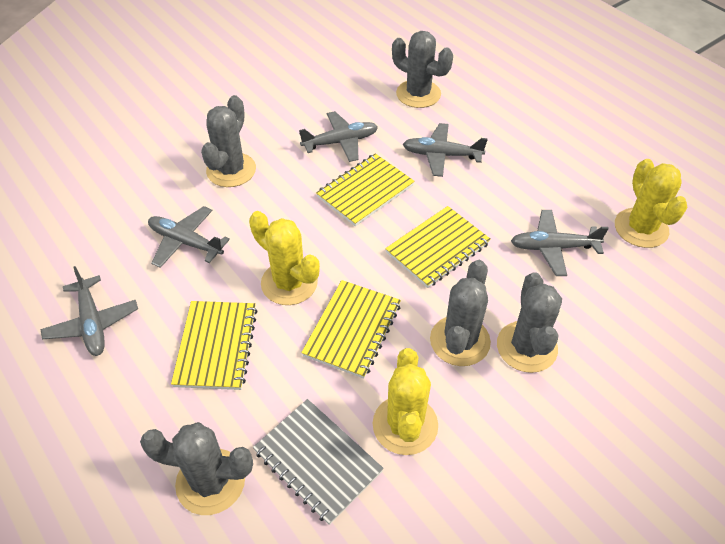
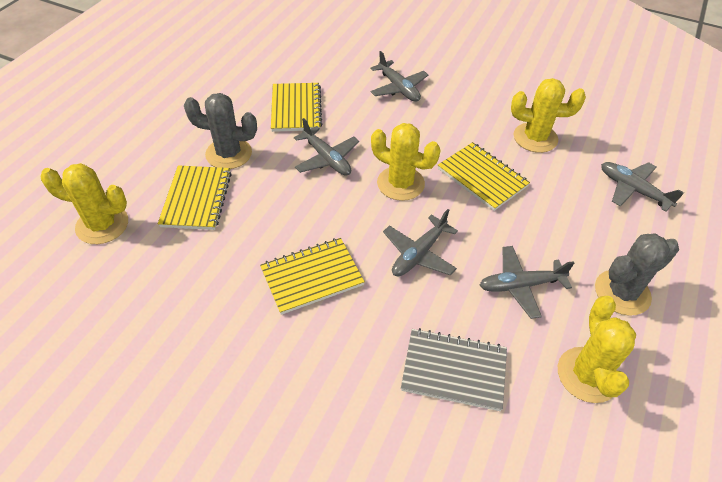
grey cactus: 5 -> 2
yellow cactus: 3 -> 4

